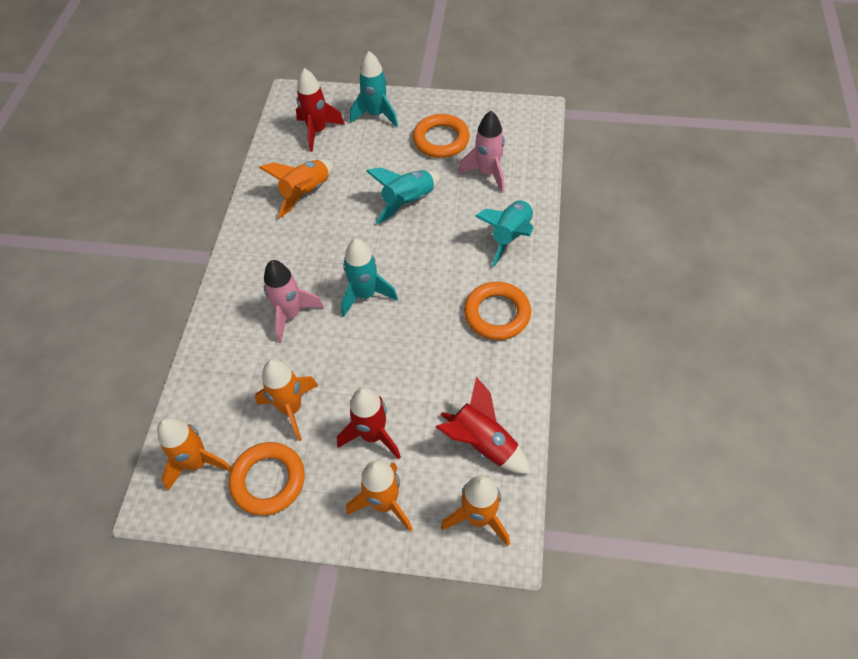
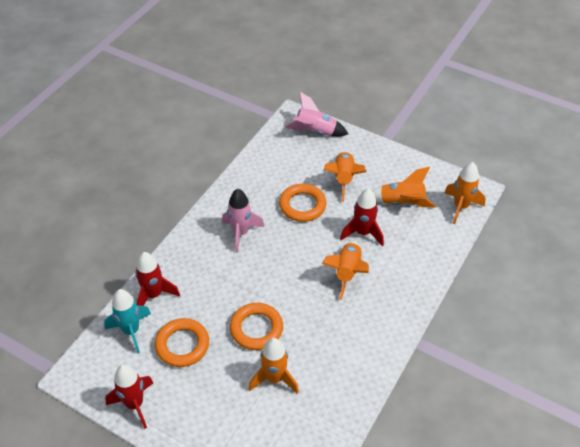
turquoise rocket: 4 -> 1

